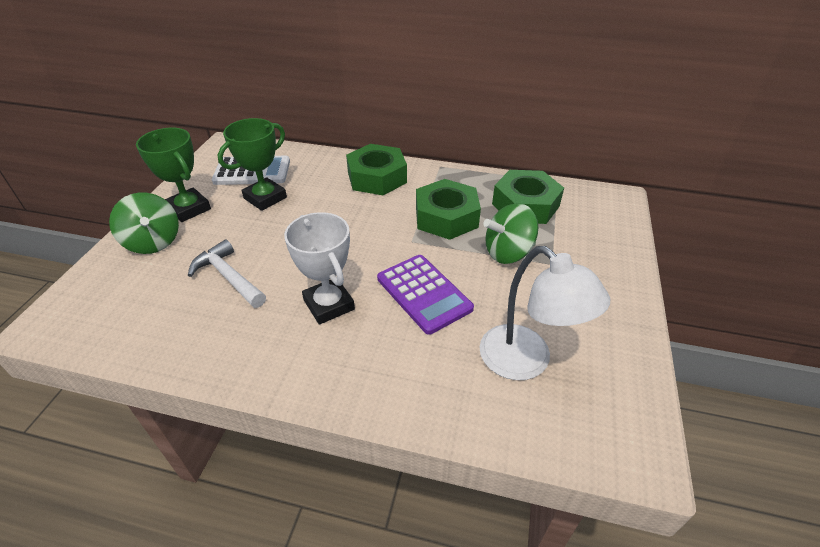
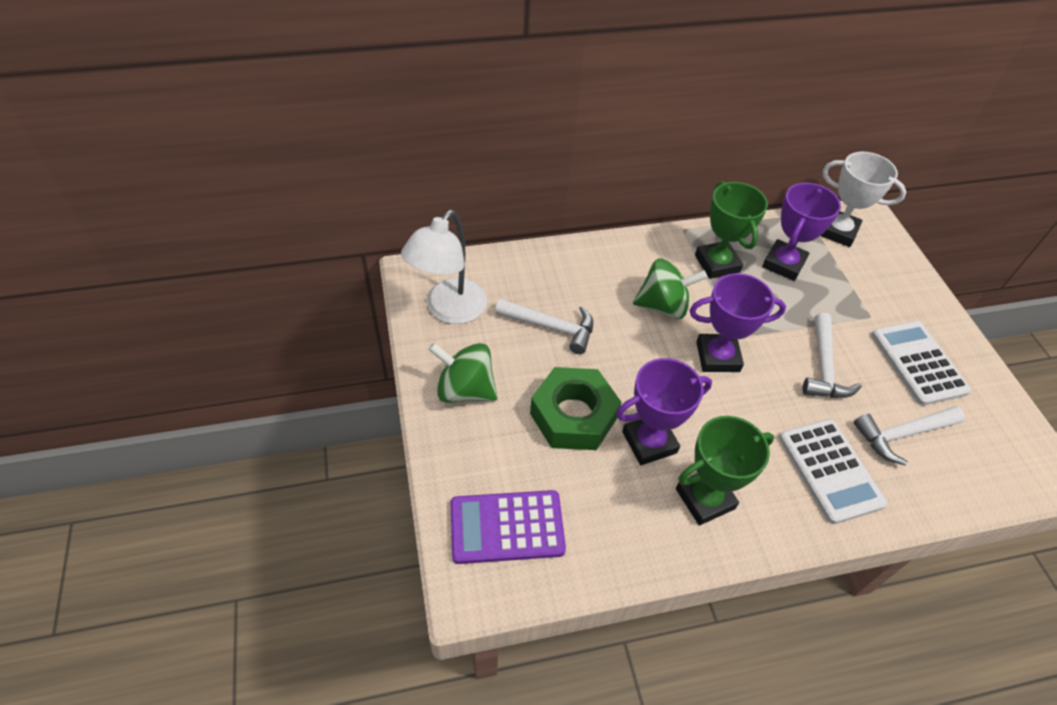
green nut: 3 -> 1
purple trophy: 0 -> 3
white calculator: 1 -> 2
white hammer: 1 -> 3

